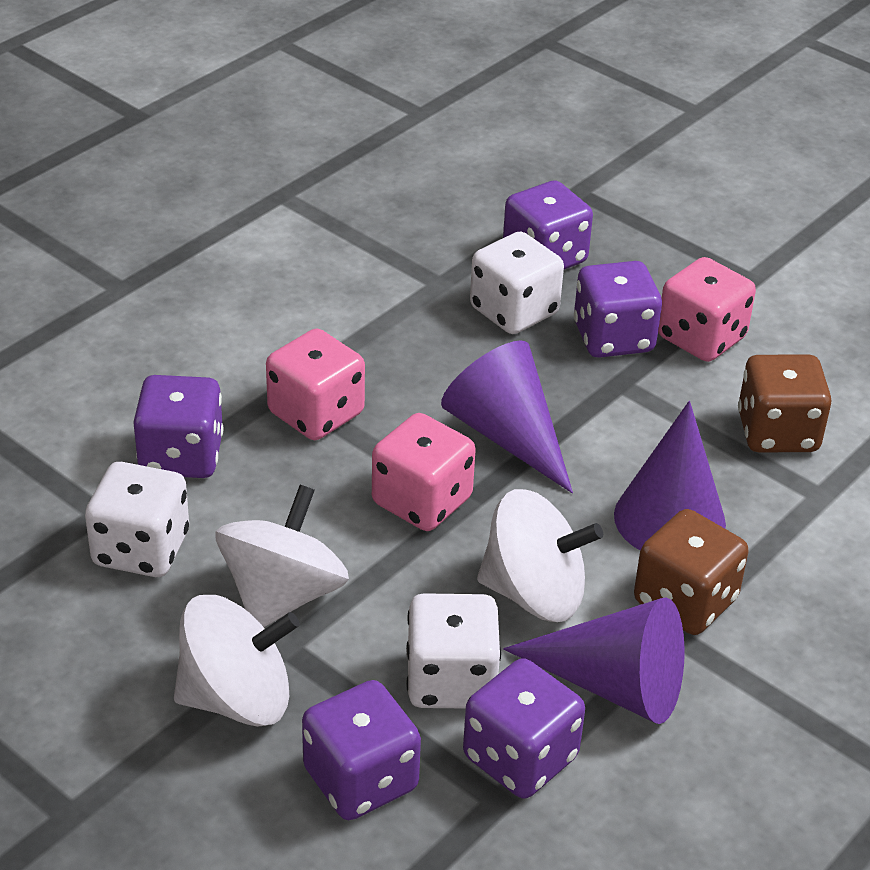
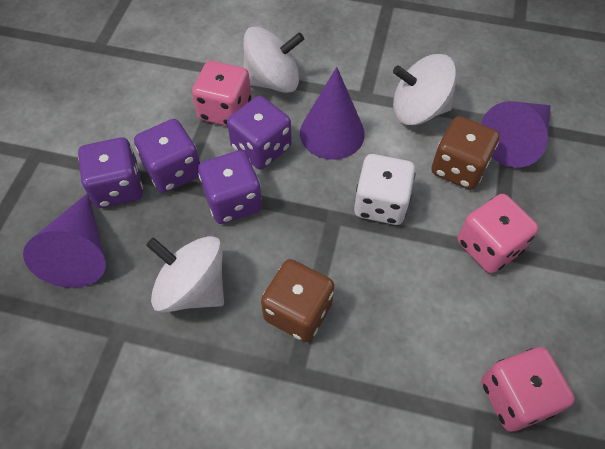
purple dice: 5 -> 4
white dice: 3 -> 1

